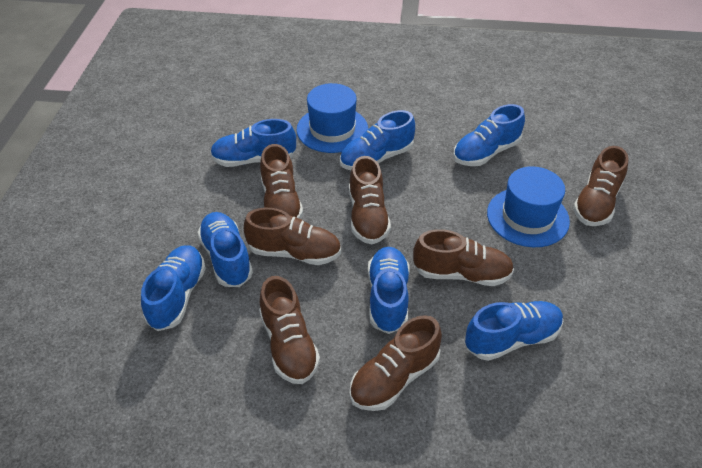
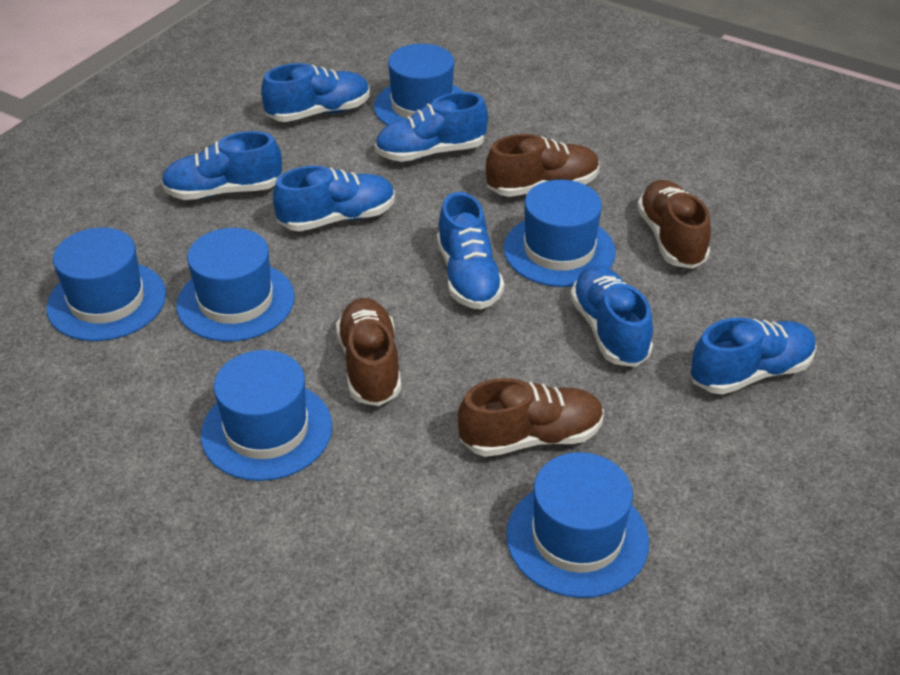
blue hat: 2 -> 6
brown shoe: 7 -> 4

